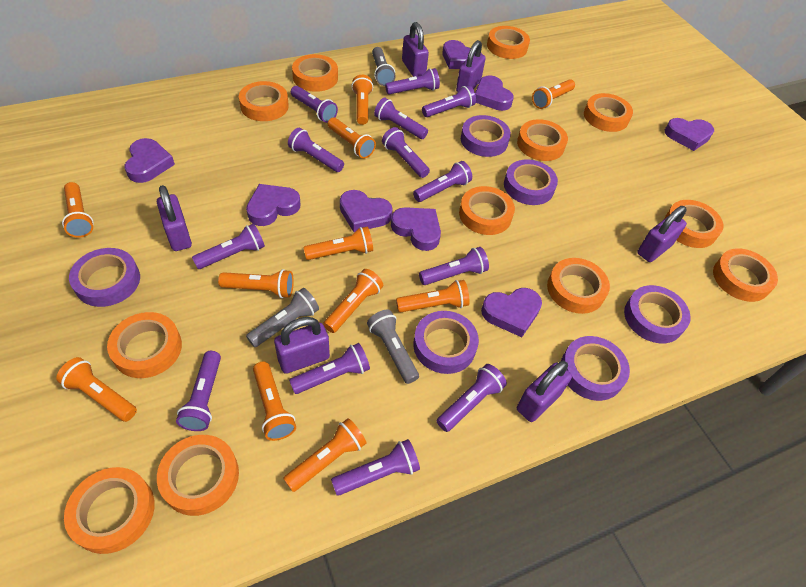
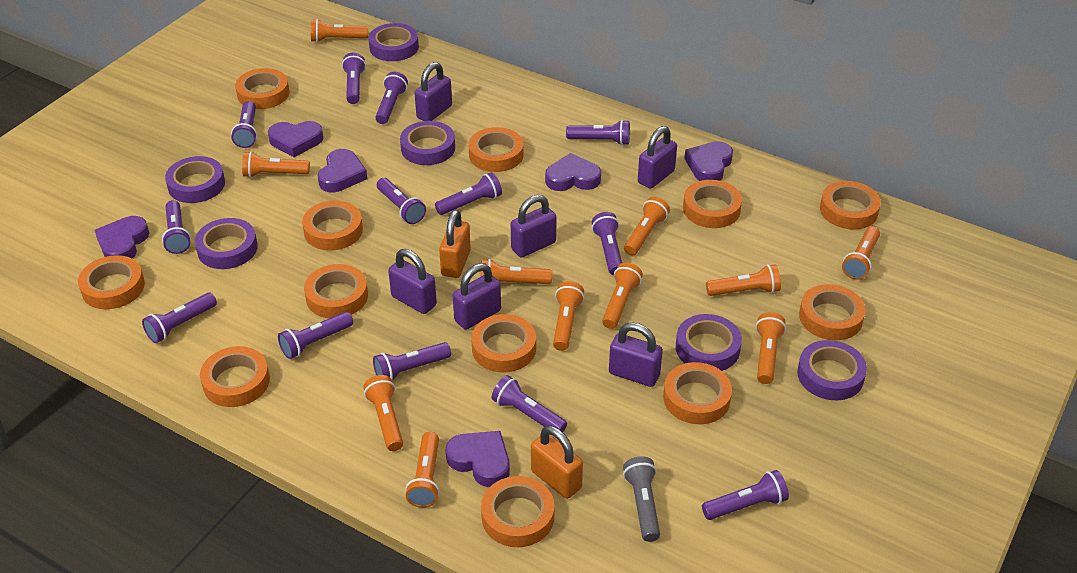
grey flashlight: 3 -> 1
orange padlock: 0 -> 2
purple heart: 8 -> 6

